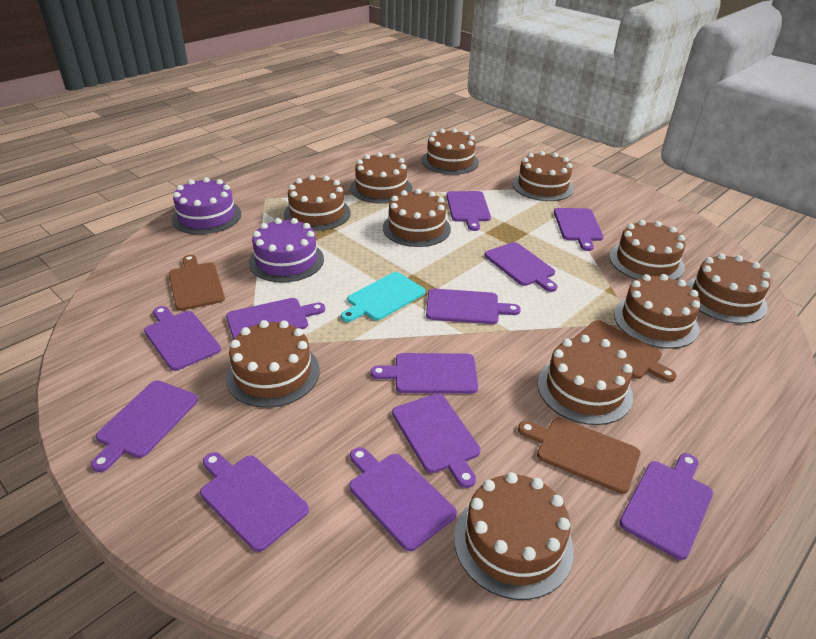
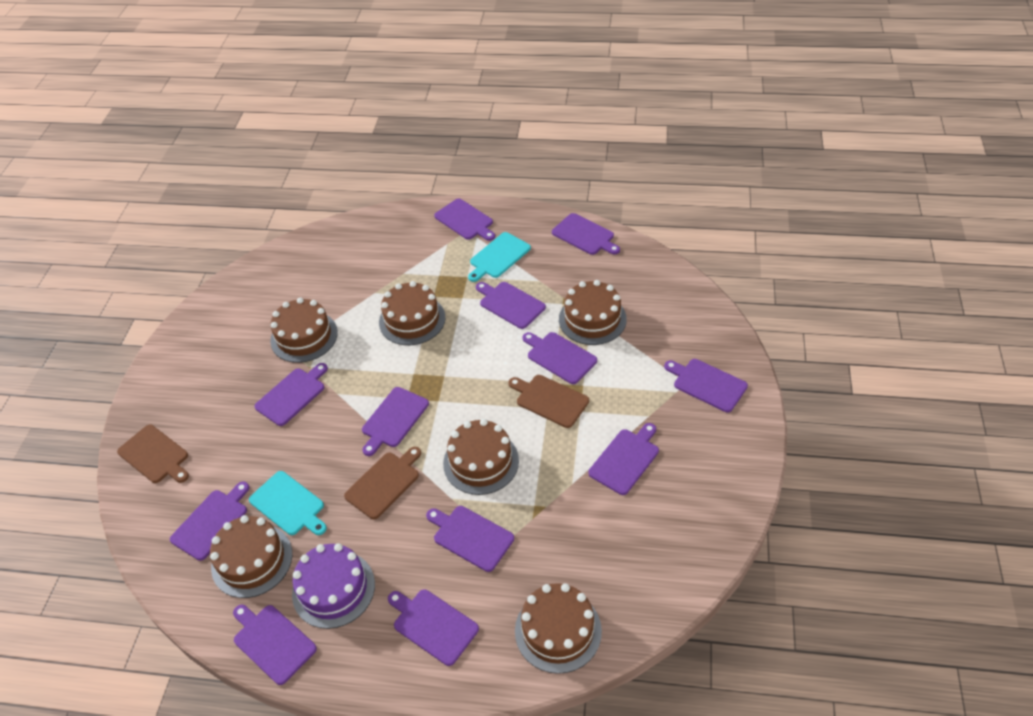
brown cake: 11 -> 6
purple cake: 2 -> 1
turquoise cutting board: 1 -> 2

